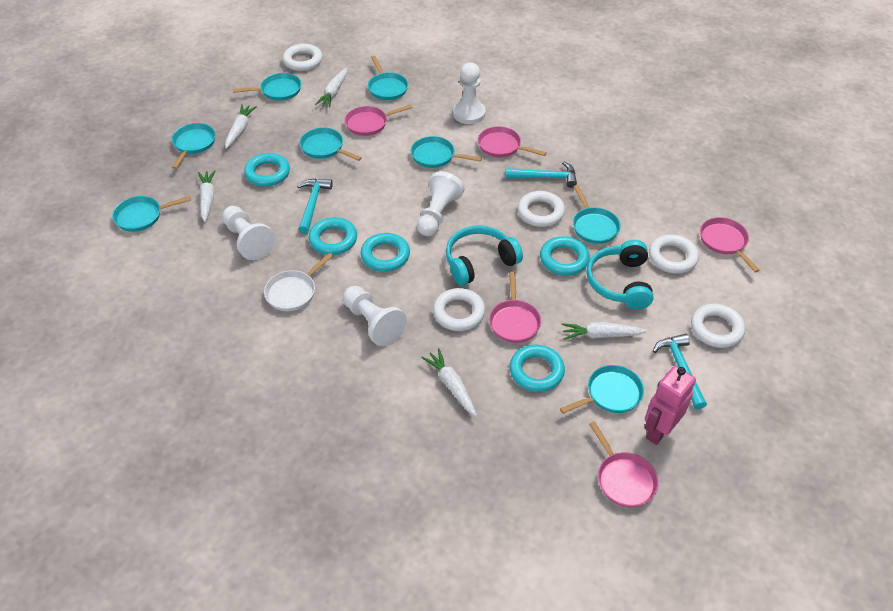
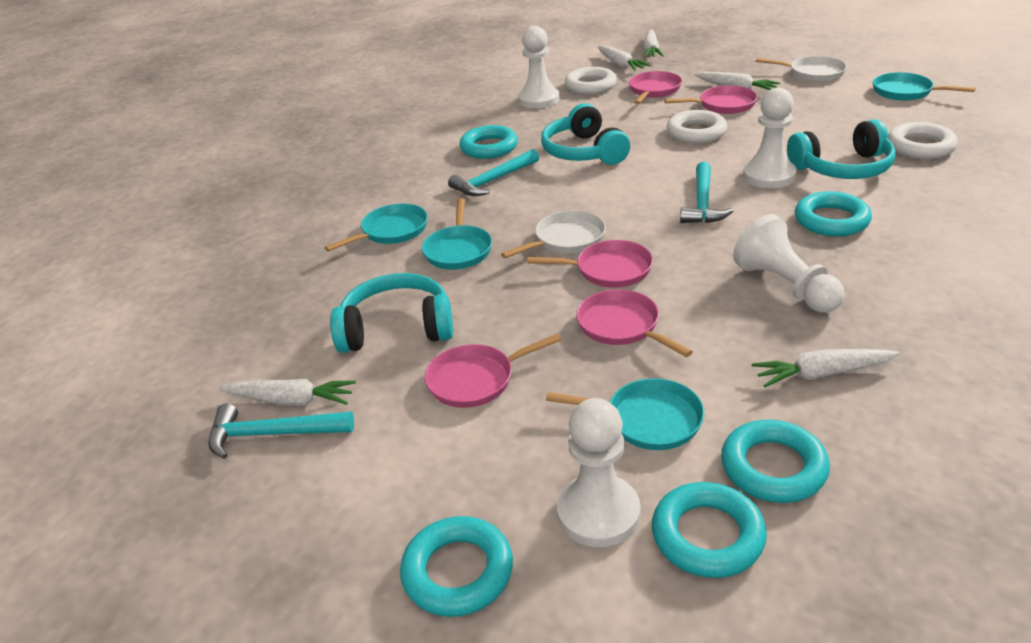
pink robot: 1 -> 0
turquoise headphones: 2 -> 3
turquoise pan: 8 -> 4
white pan: 1 -> 2
white ring: 5 -> 3

